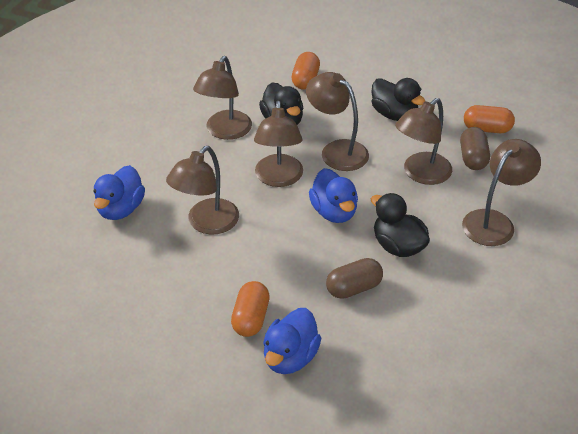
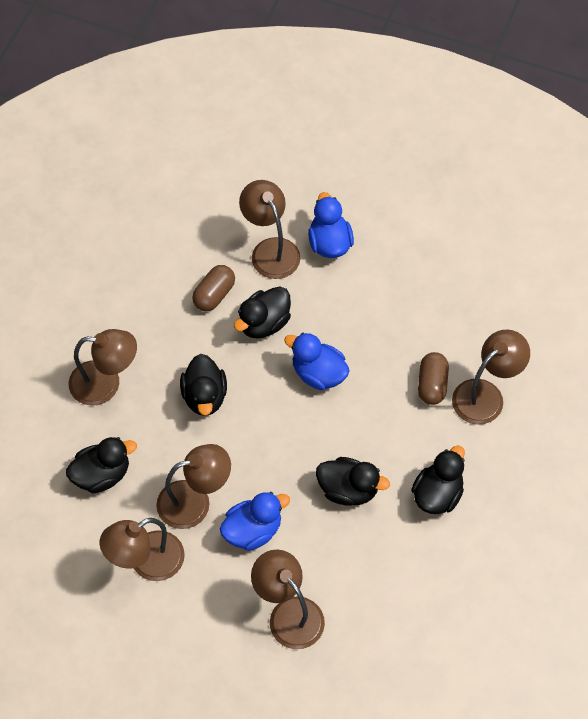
black duck: 3 -> 5
orange capsule: 3 -> 0

